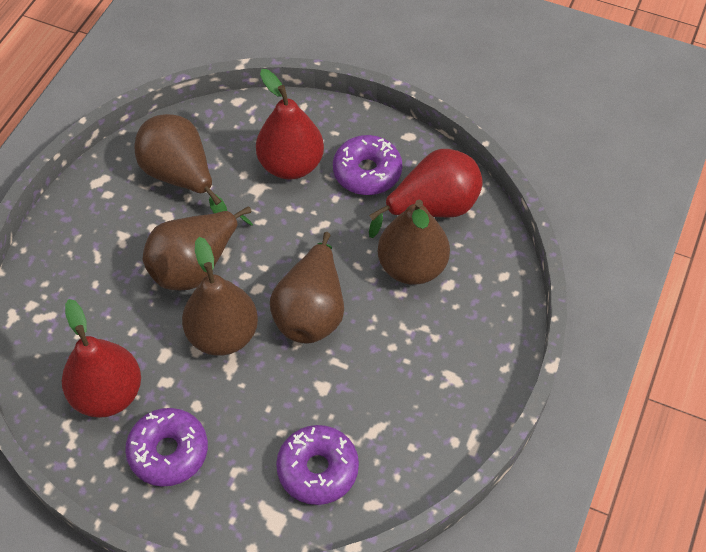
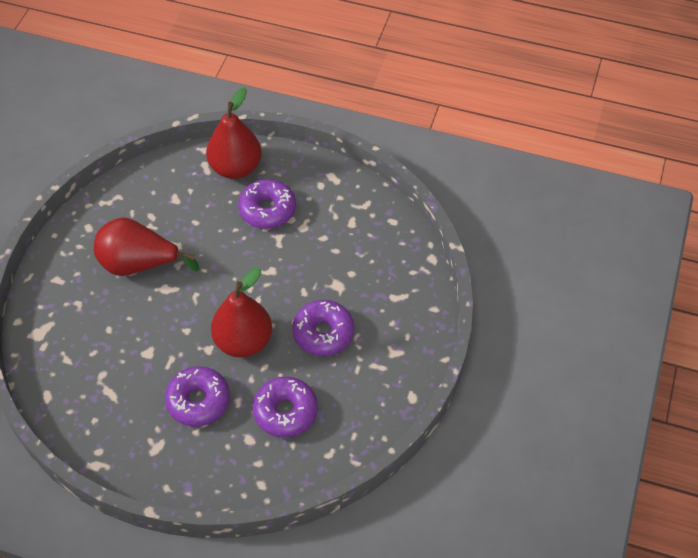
brown pear: 5 -> 0
purple donut: 3 -> 4

